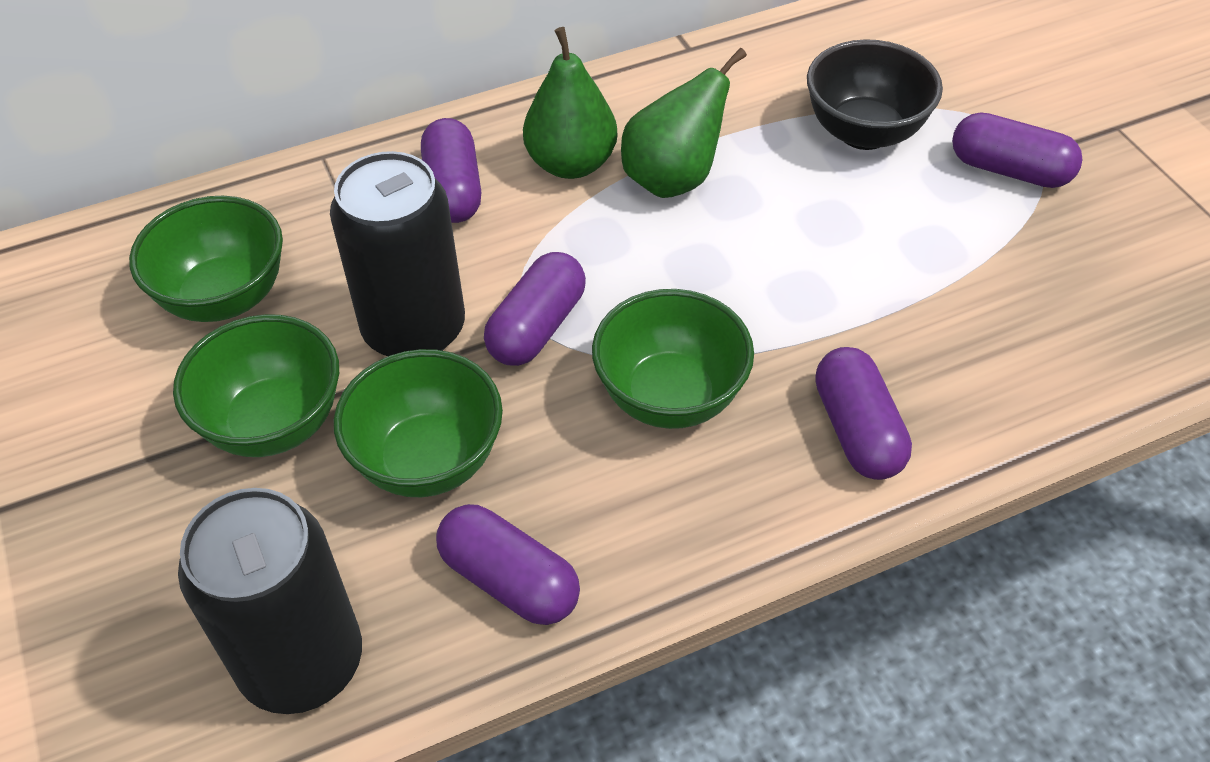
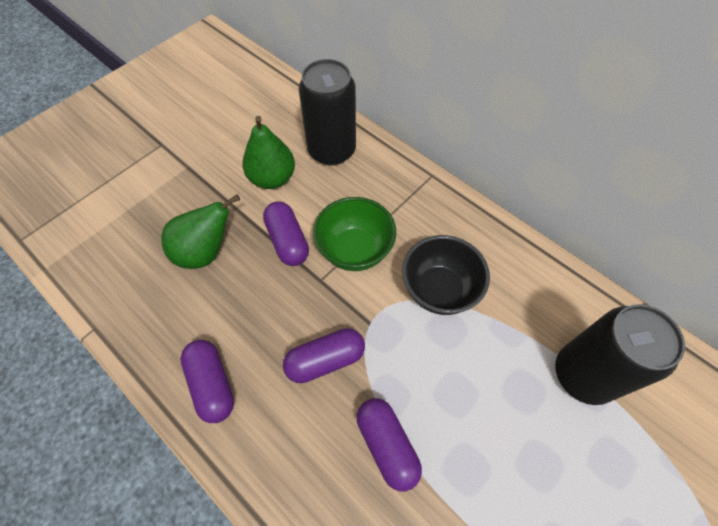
green bowl: 4 -> 1
purple capsule: 5 -> 4

